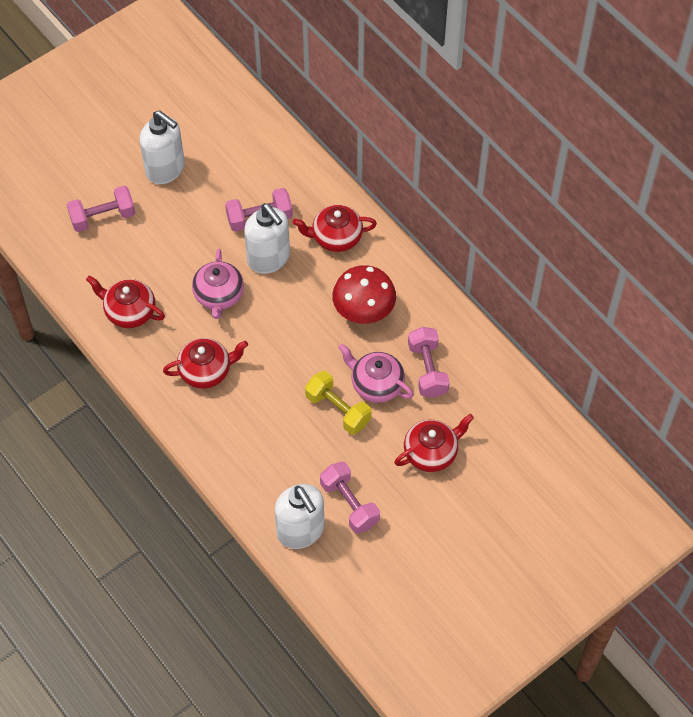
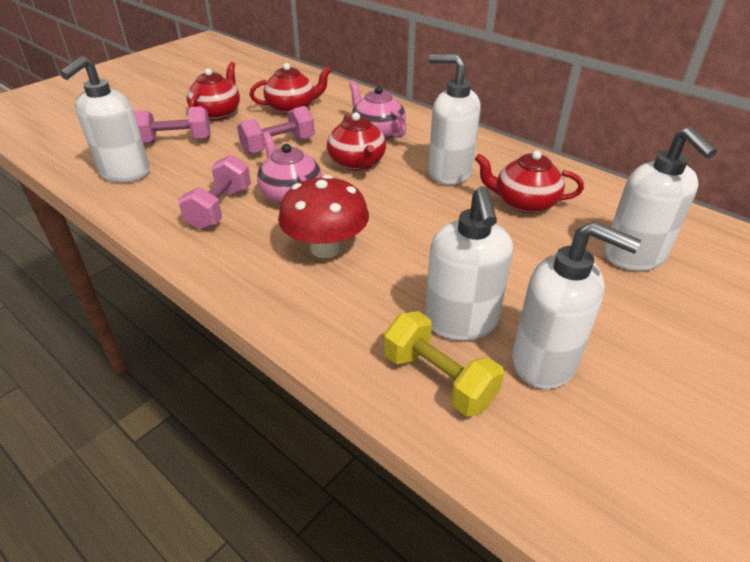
pink dumbbell: 4 -> 3
white soap dispenser: 3 -> 5

